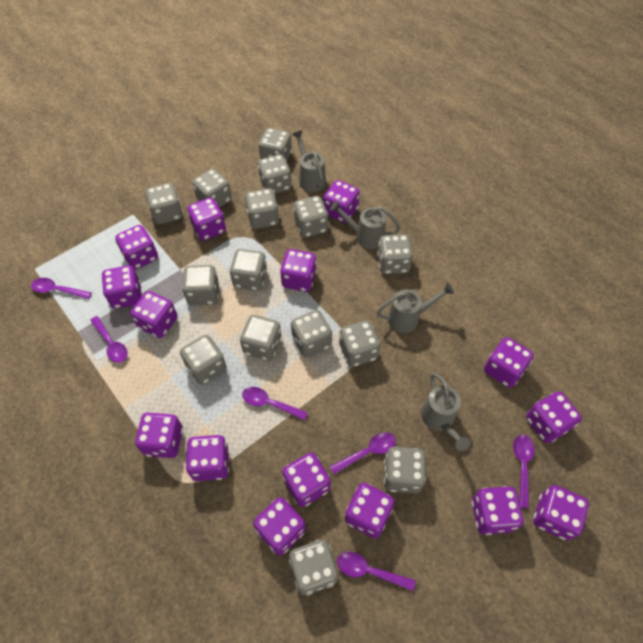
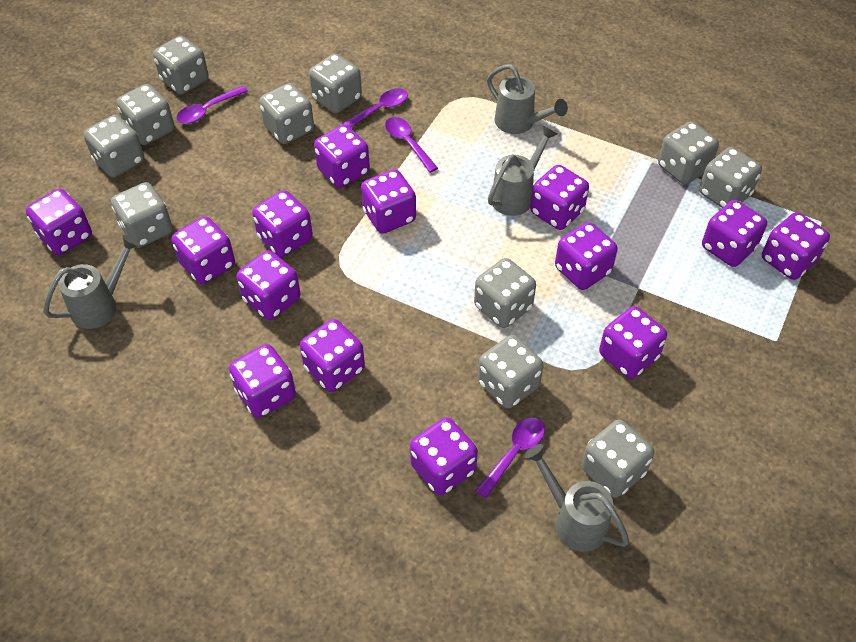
grey dice: 15 -> 11
purple dice: 15 -> 14
purple spoon: 6 -> 4

